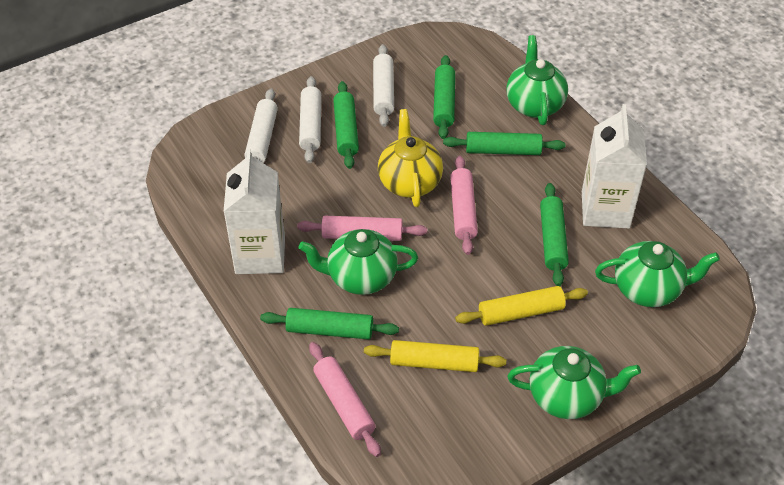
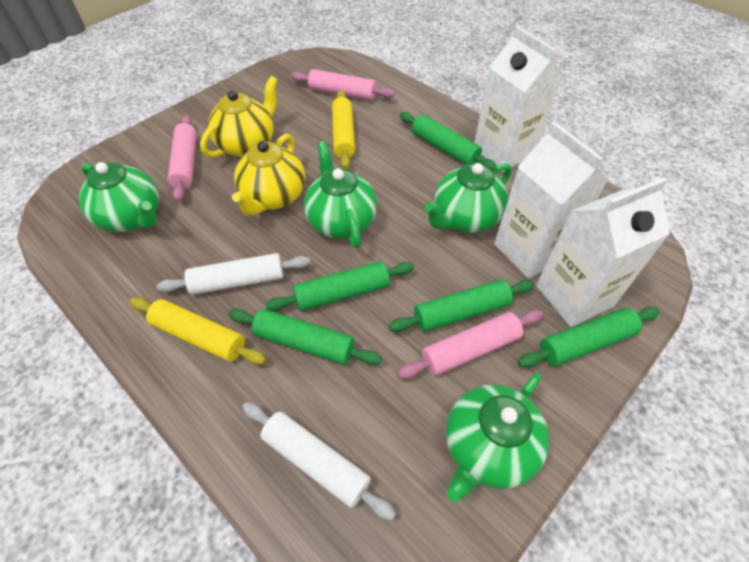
white carton: 2 -> 3
white rolling pin: 3 -> 2
yellow teapot: 1 -> 2

